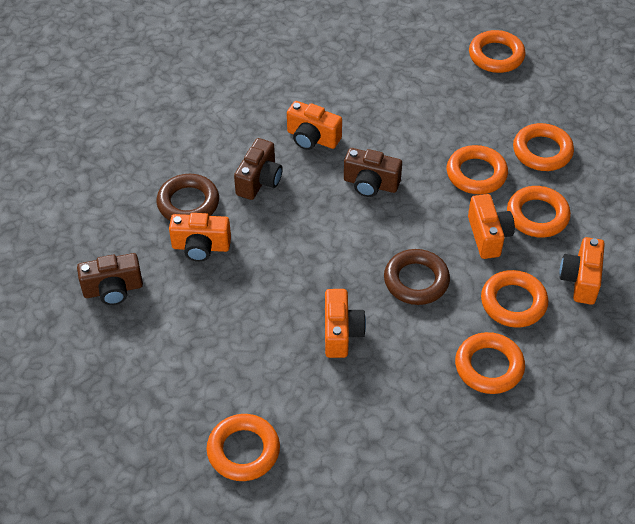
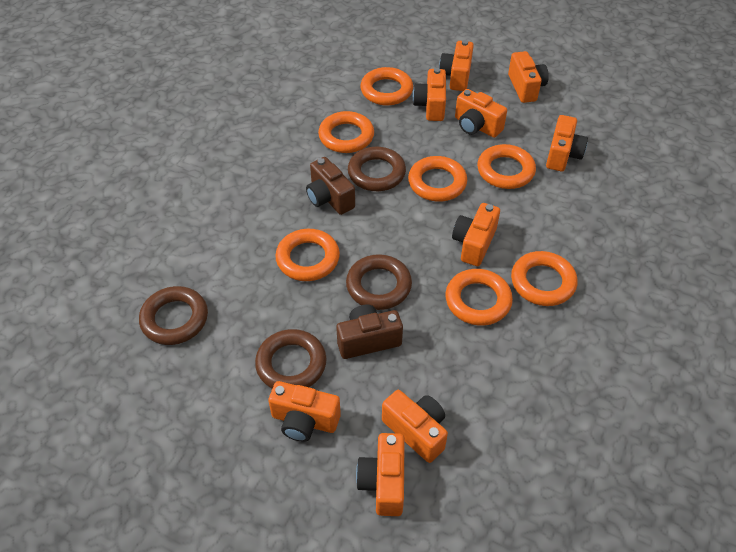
brown camera: 3 -> 2
brown ring: 2 -> 4
orange camera: 5 -> 9

